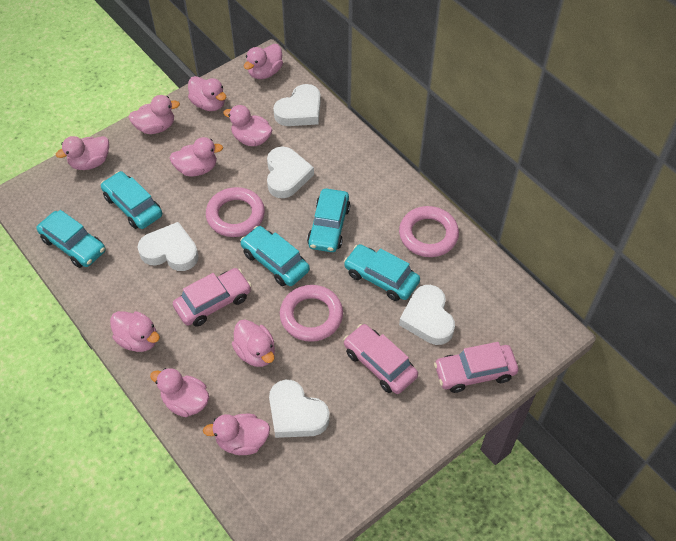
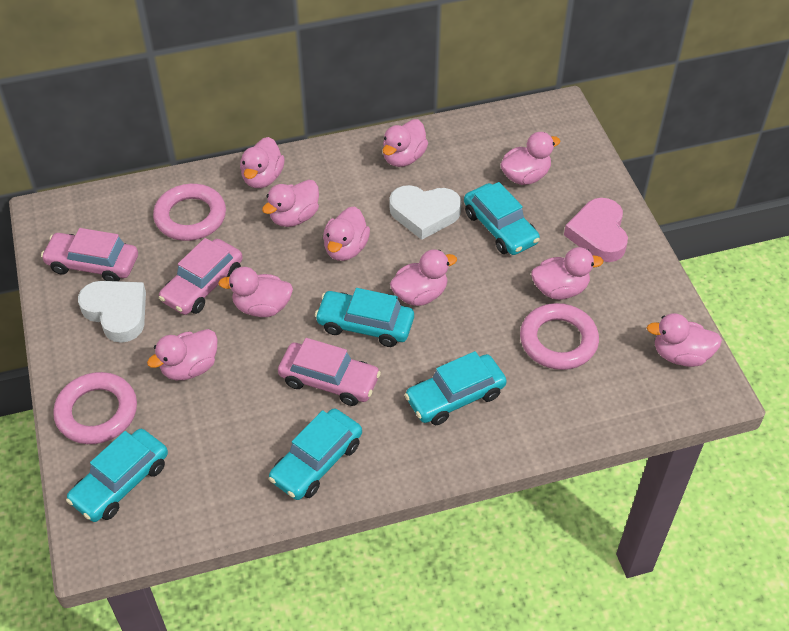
pink heart: 0 -> 1
white heart: 5 -> 2

